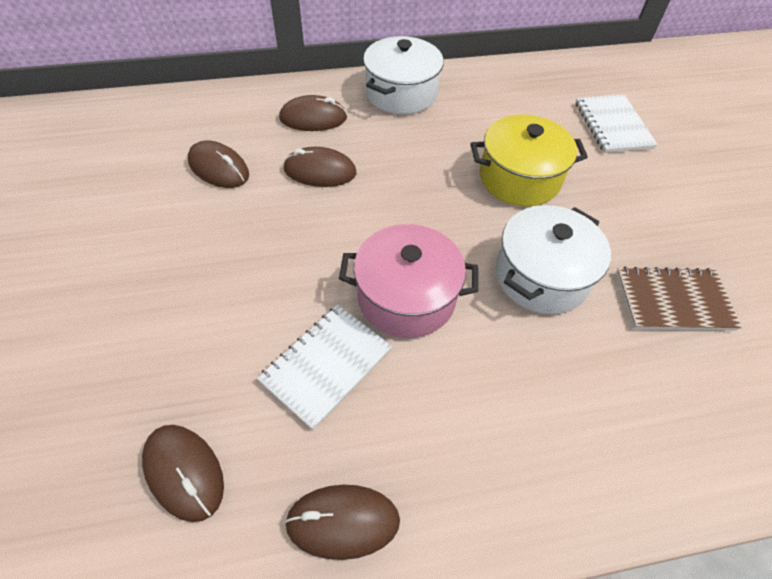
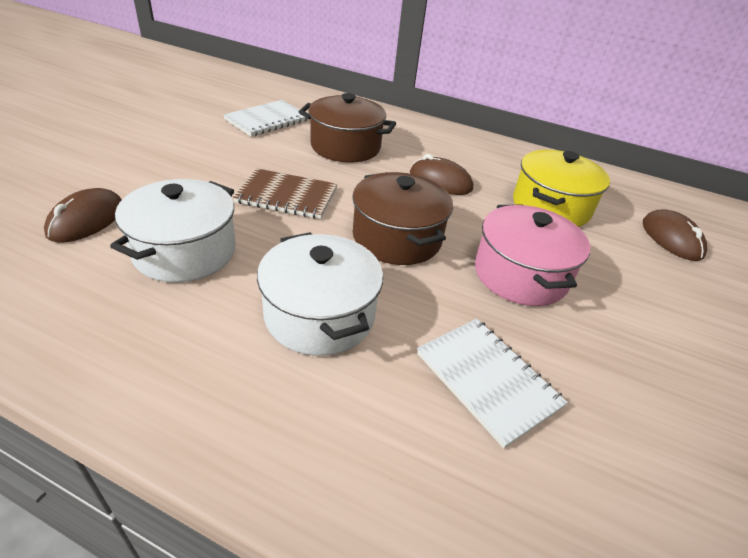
brown mouse: 5 -> 3
brown pot: 0 -> 2

